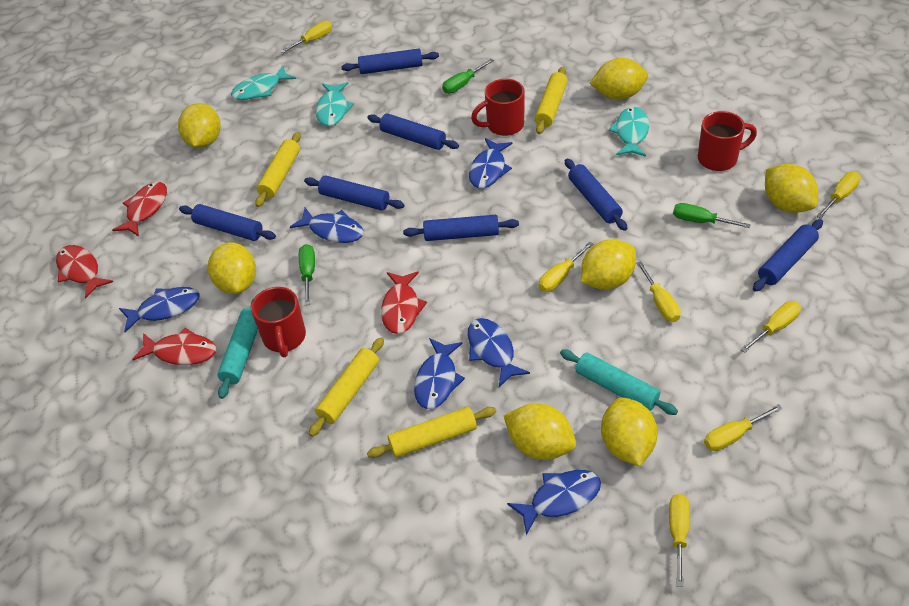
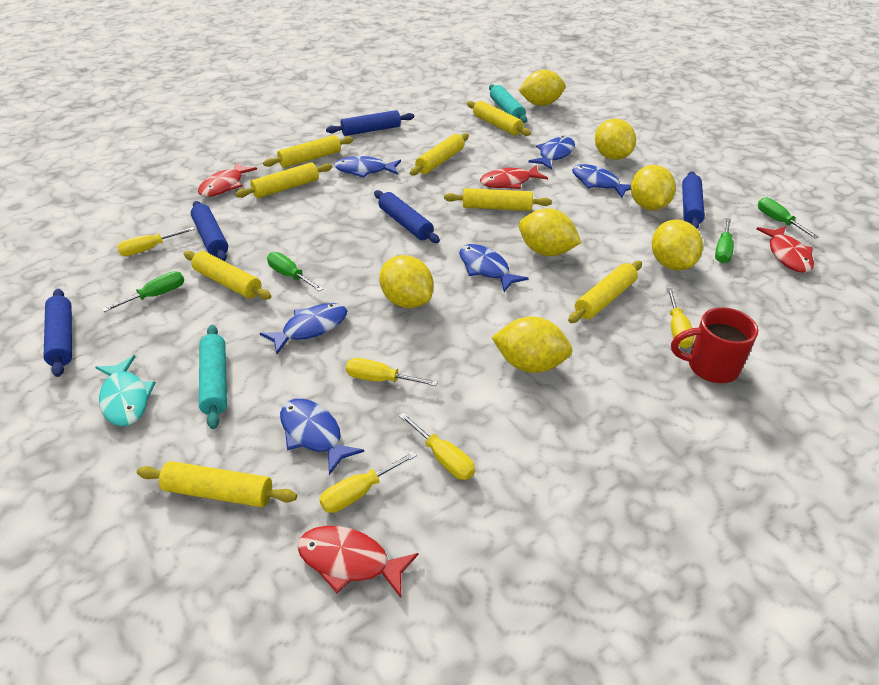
blue rolling pin: 7 -> 5
green screwdriver: 3 -> 4
red mug: 3 -> 1
turquoise fish: 3 -> 1
yellow rolling pin: 4 -> 8
yellow screwdriver: 7 -> 5

